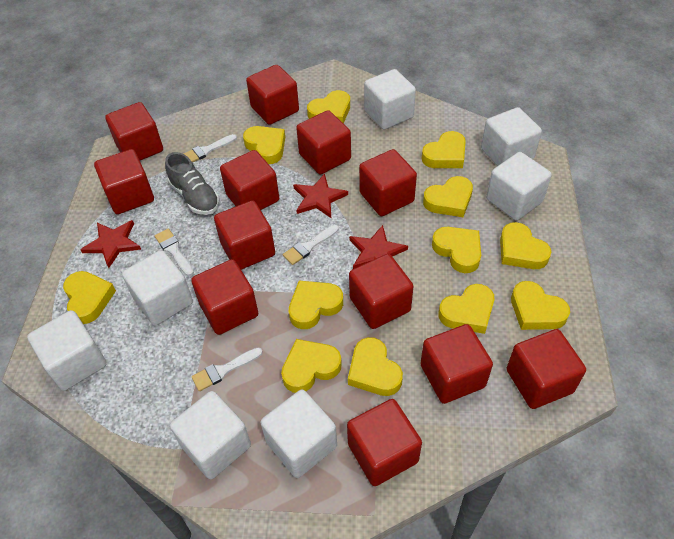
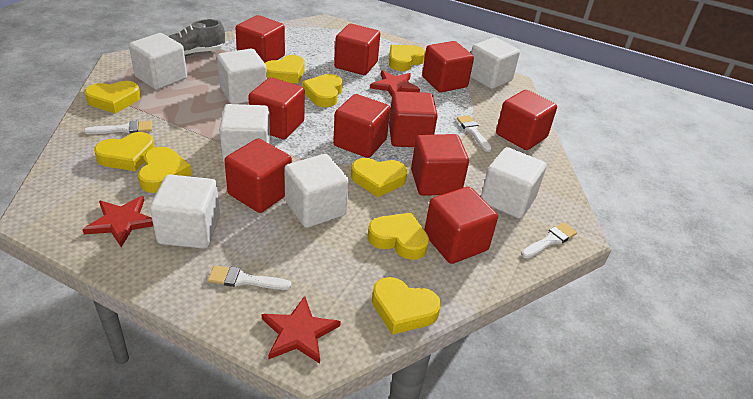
red cube: 12 -> 10
yellow heart: 12 -> 9

